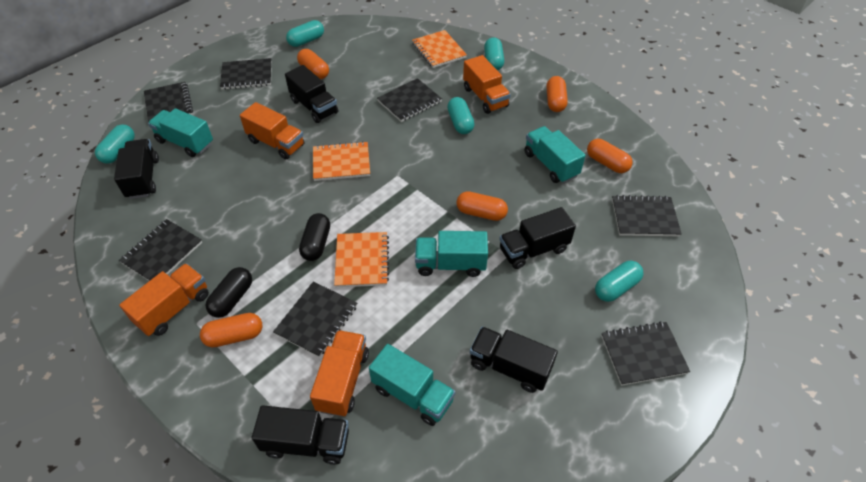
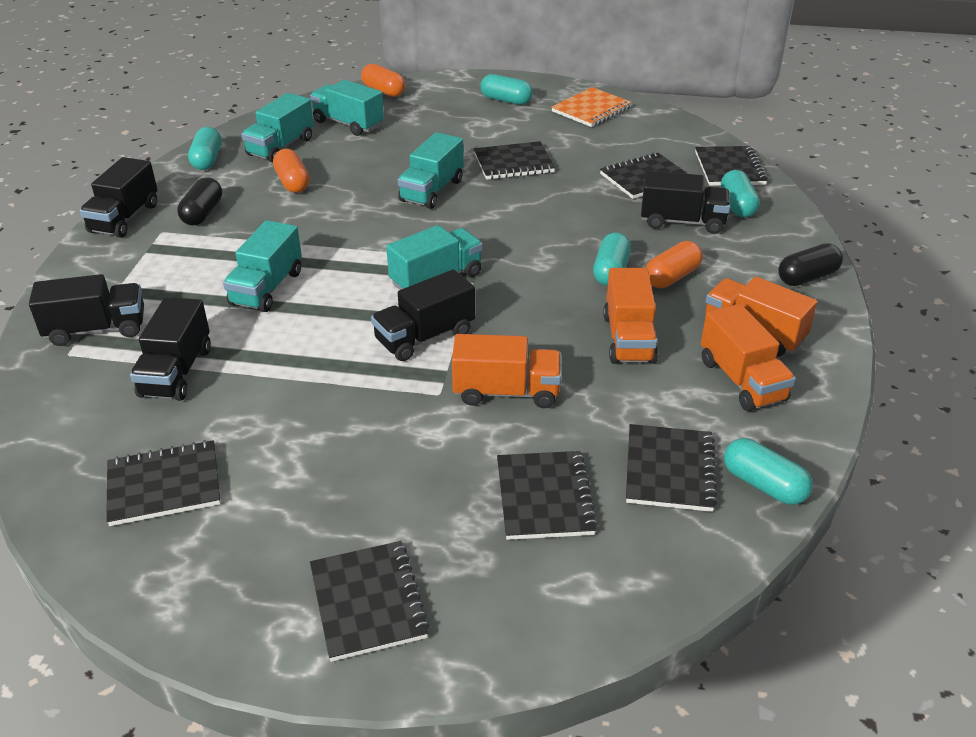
orange capsule: 5 -> 3
orange notebook: 3 -> 1
turquoise truck: 4 -> 5

